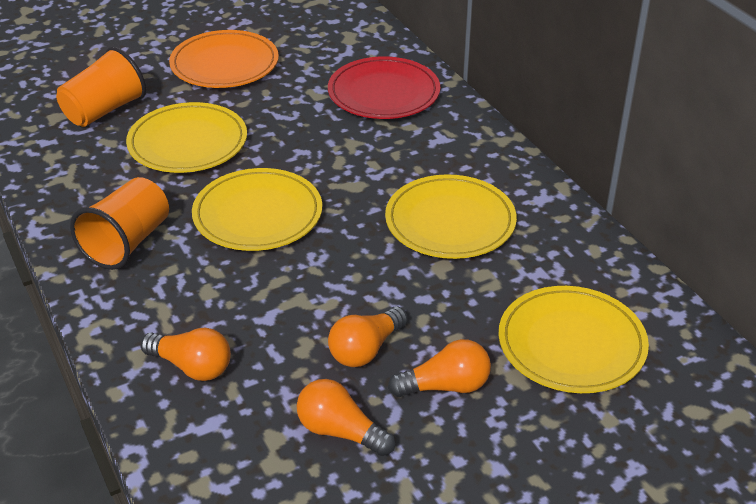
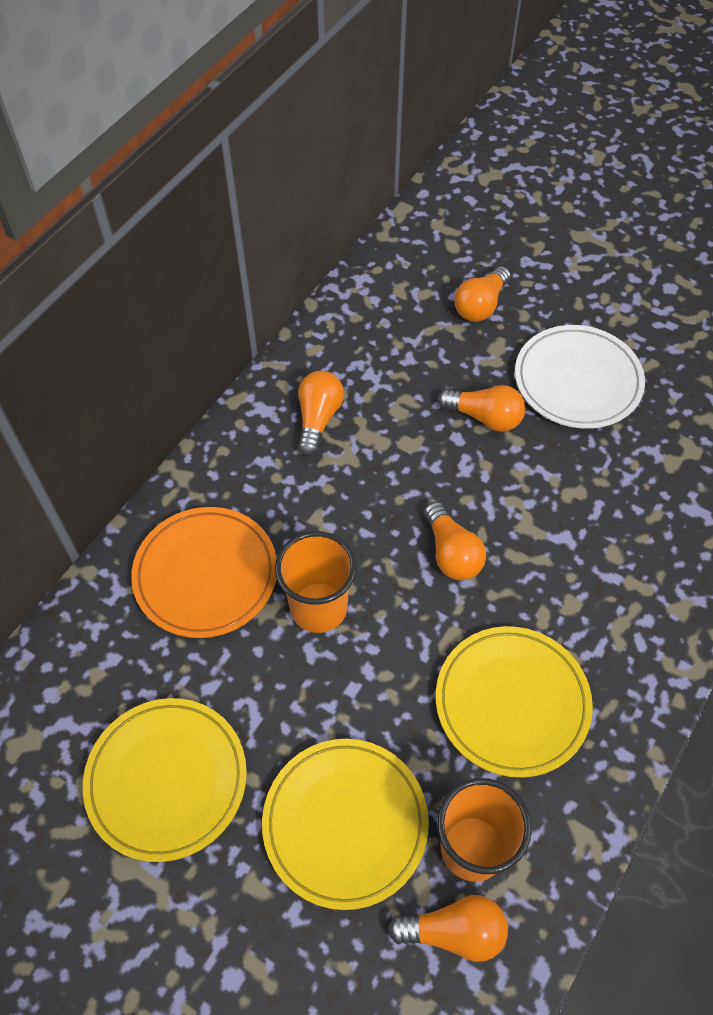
orange light bulb: 4 -> 5
red plate: 1 -> 0
white plate: 0 -> 1
yellow plate: 4 -> 3

